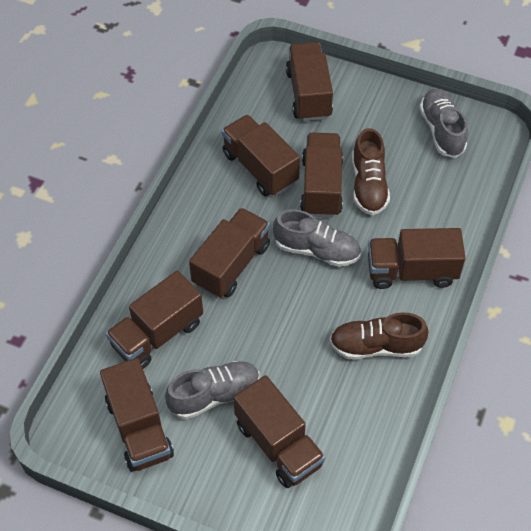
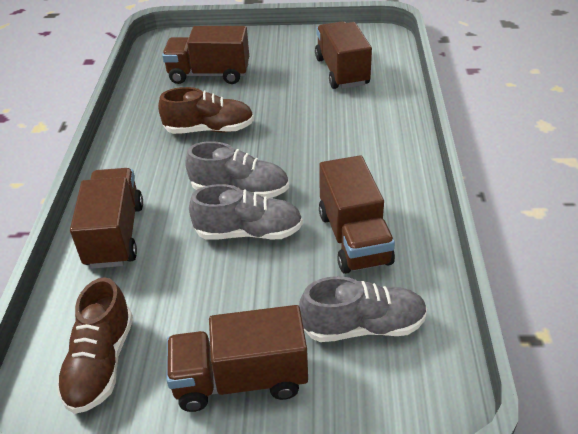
brown truck: 8 -> 5

